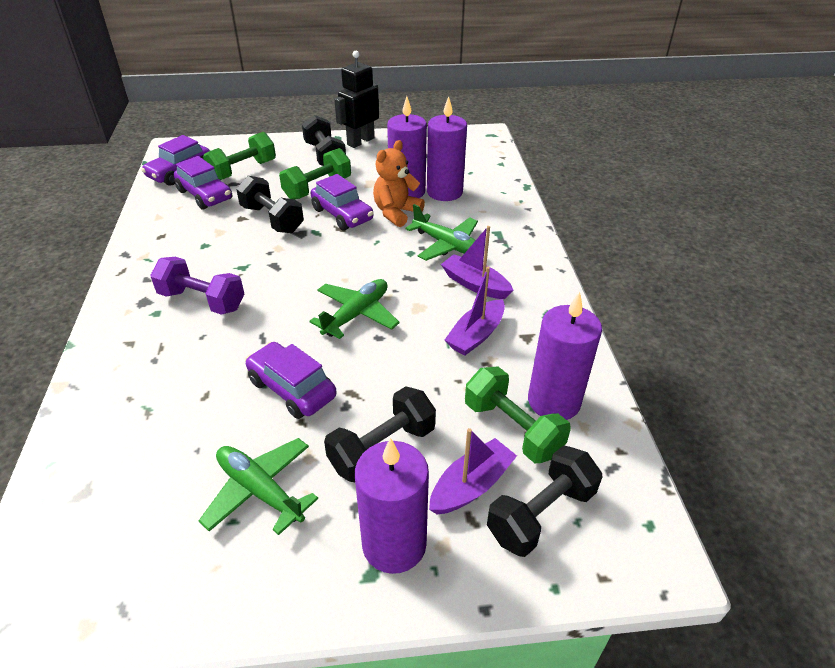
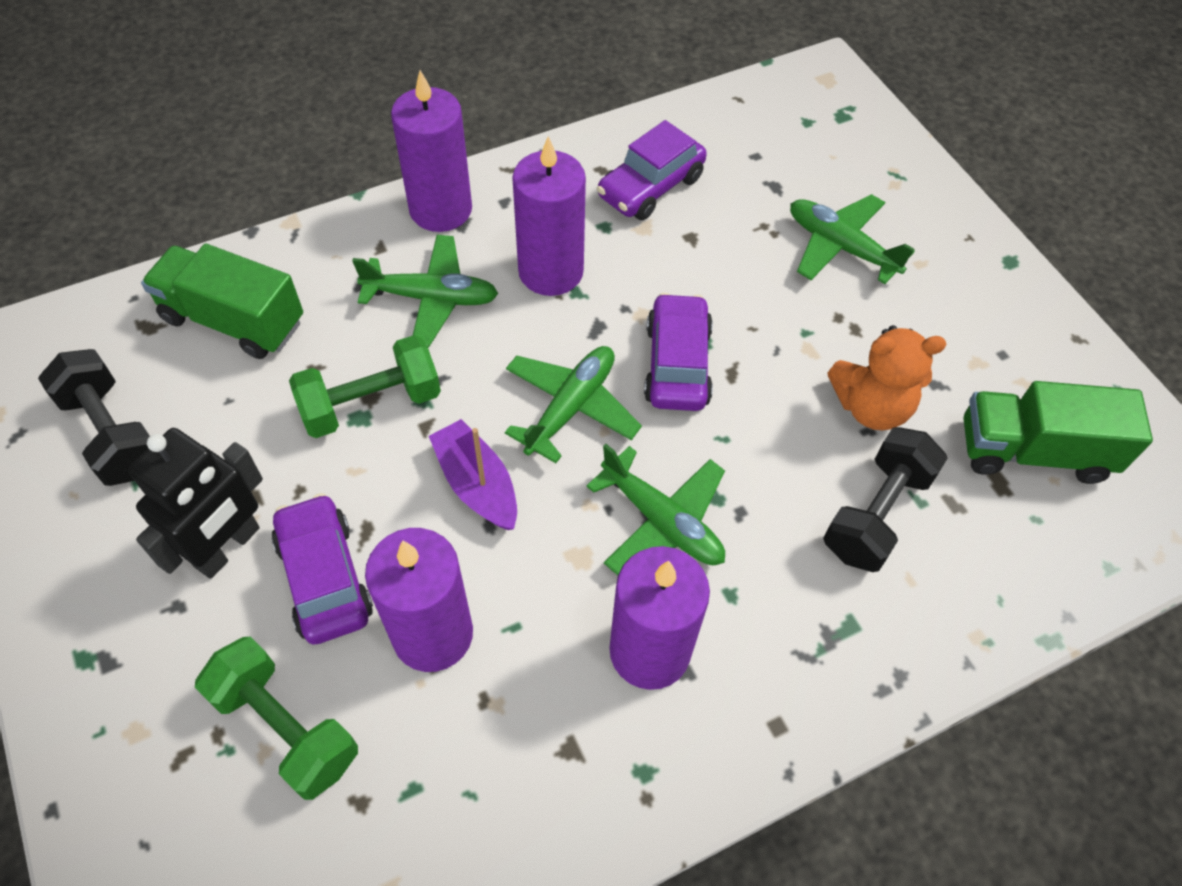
black dumbbell: 4 -> 2
green dumbbell: 3 -> 2
green plane: 3 -> 4
green truck: 0 -> 2
purple boat: 3 -> 1
purple car: 4 -> 3
purple dumbbell: 1 -> 0

